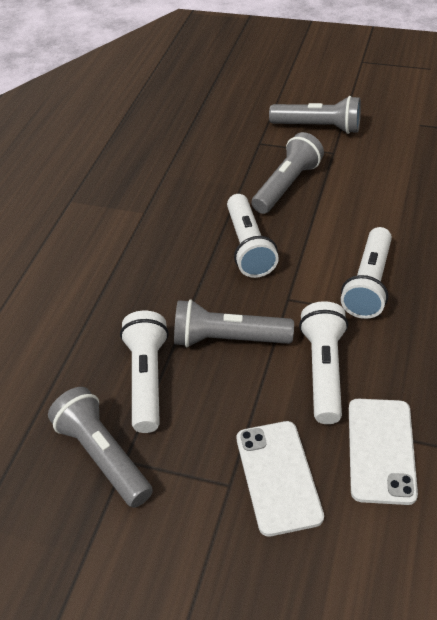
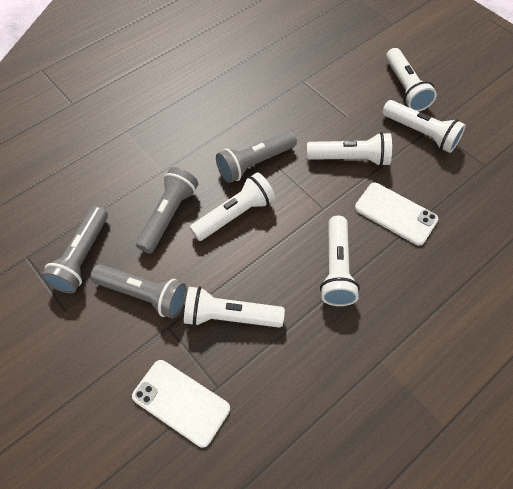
white flashlight: 4 -> 6

